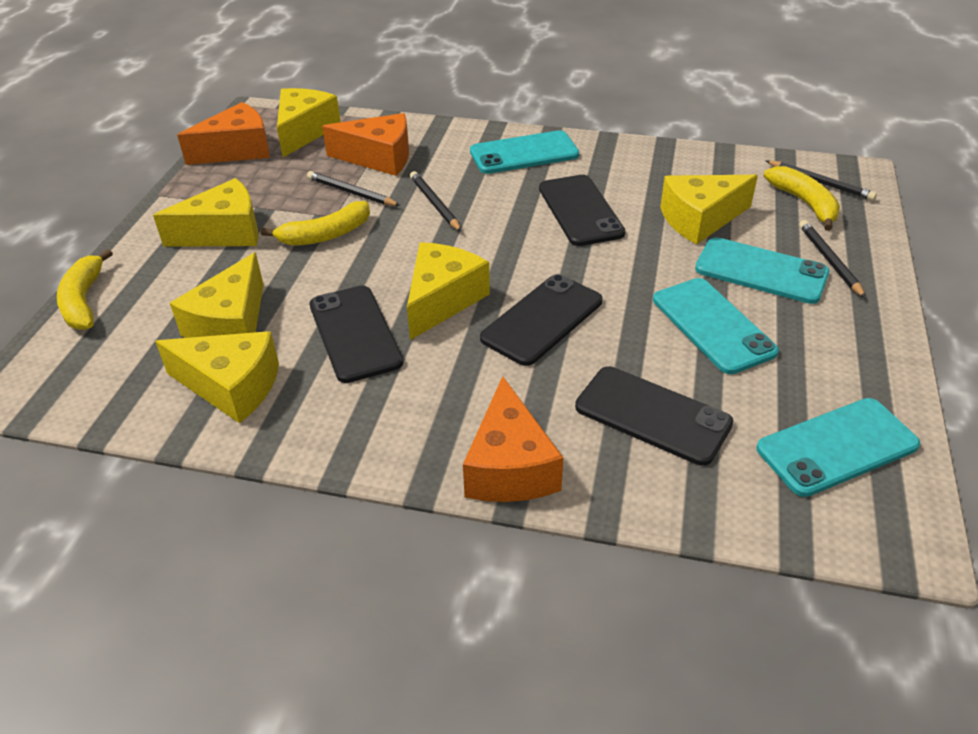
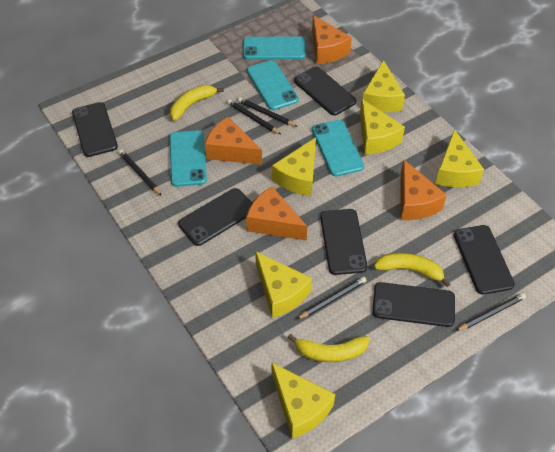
black pencil: 4 -> 5
black phone: 4 -> 6
orange cheese: 3 -> 4

